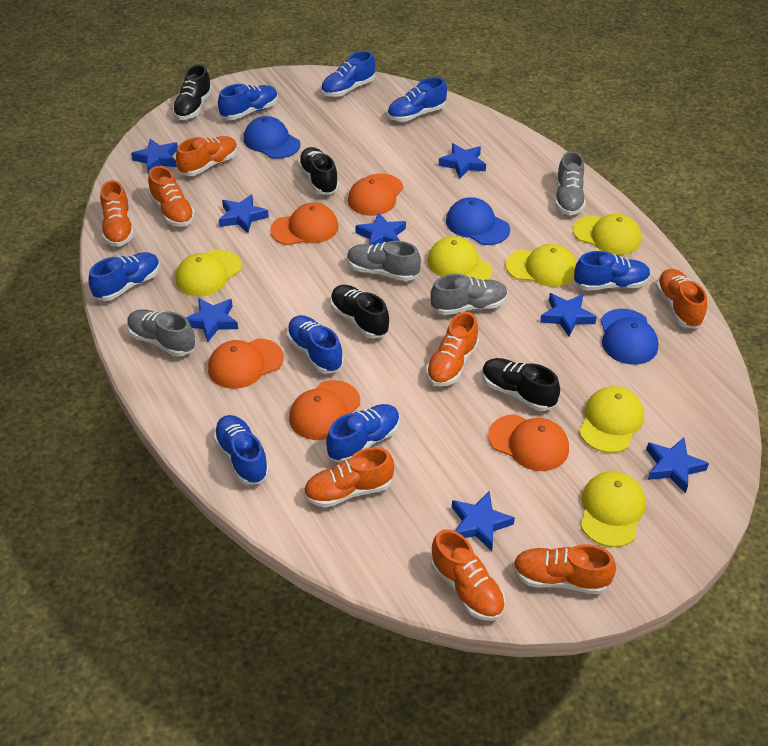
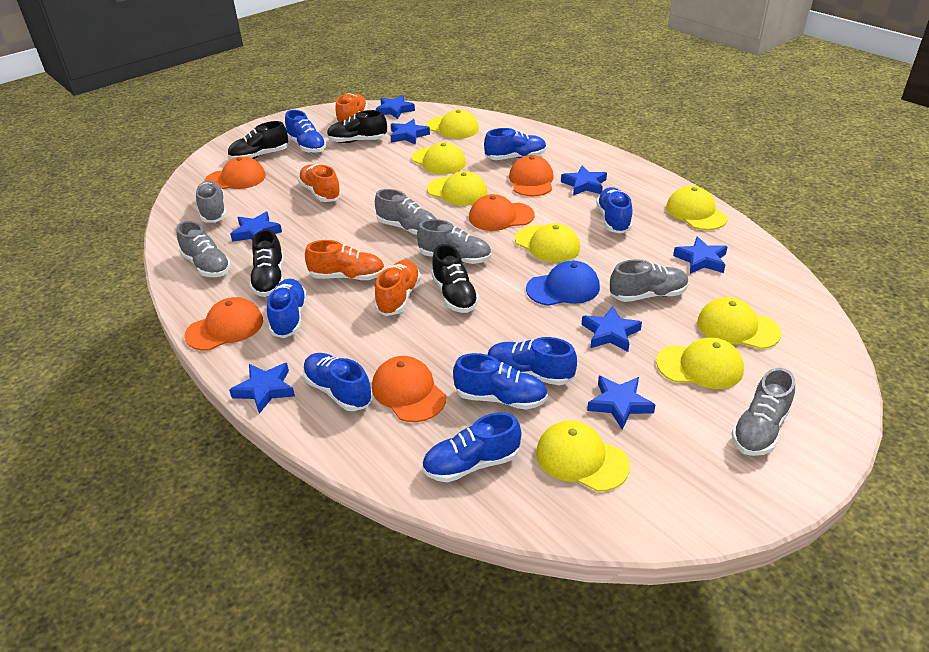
blue cap: 3 -> 1
grey shoe: 4 -> 6
orange shoe: 8 -> 4
yellow cap: 6 -> 8

